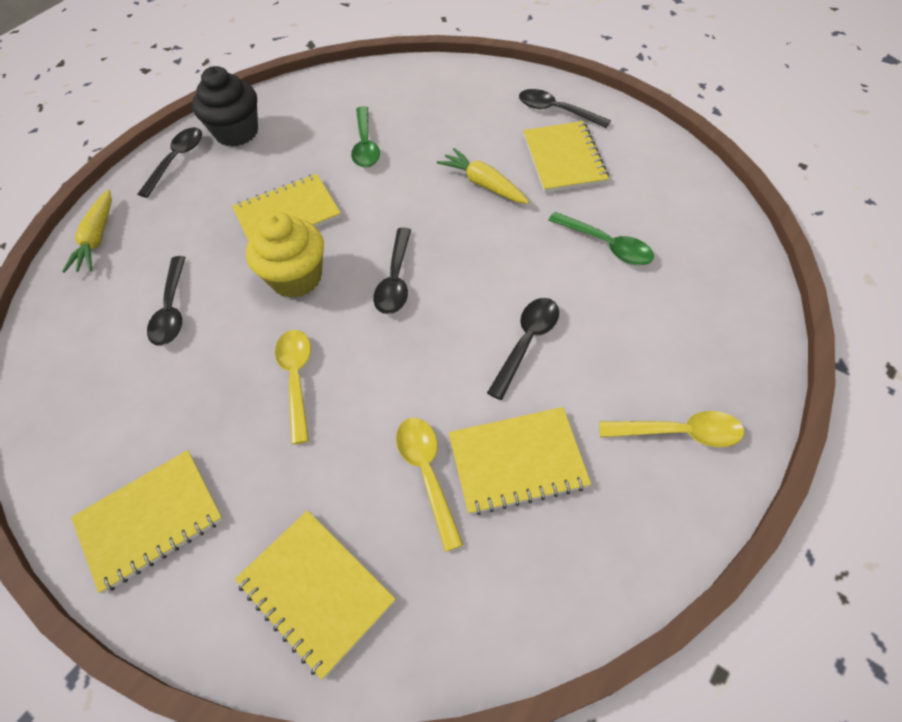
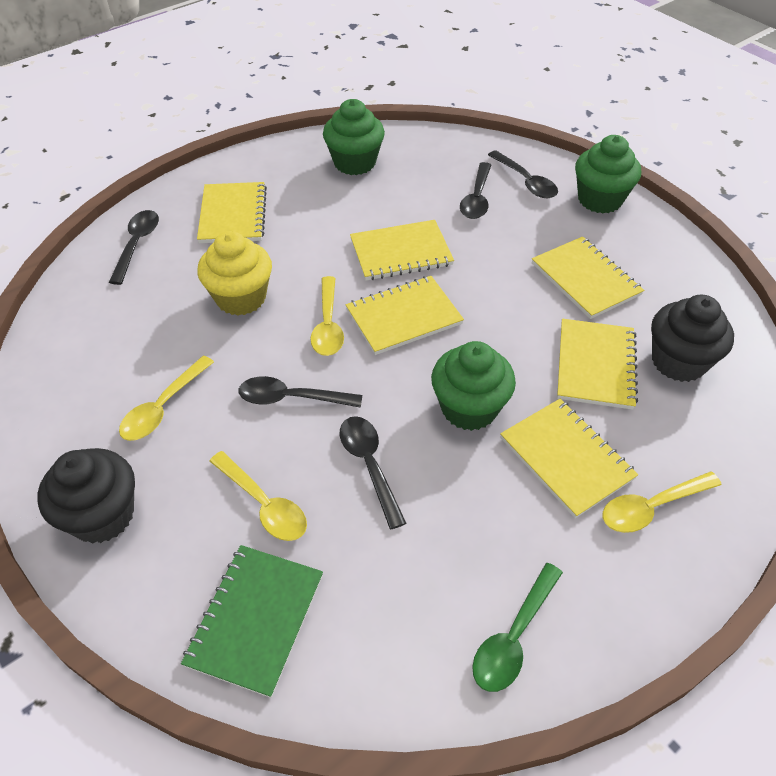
black cupcake: 1 -> 2
green cupcake: 0 -> 3
green notebook: 0 -> 1
green spoon: 2 -> 1
yellow carrot: 2 -> 0
yellow notebook: 5 -> 6
yellow spoon: 3 -> 4

